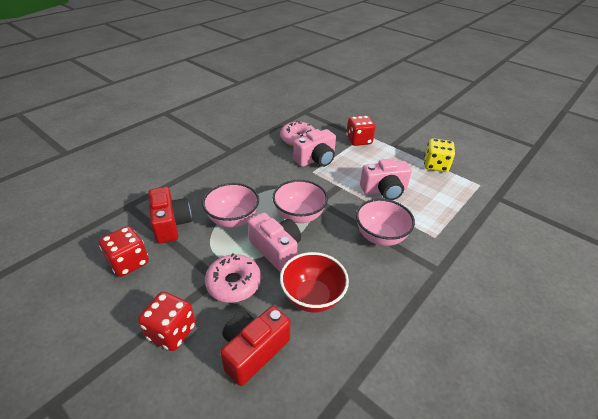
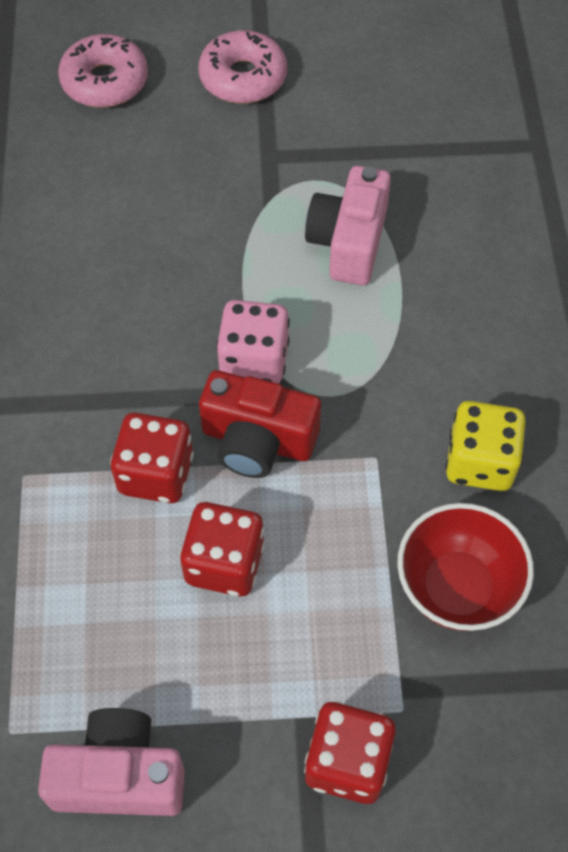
pink bowl: 3 -> 0
pink camera: 3 -> 2
pink dice: 0 -> 1
red camera: 2 -> 1

